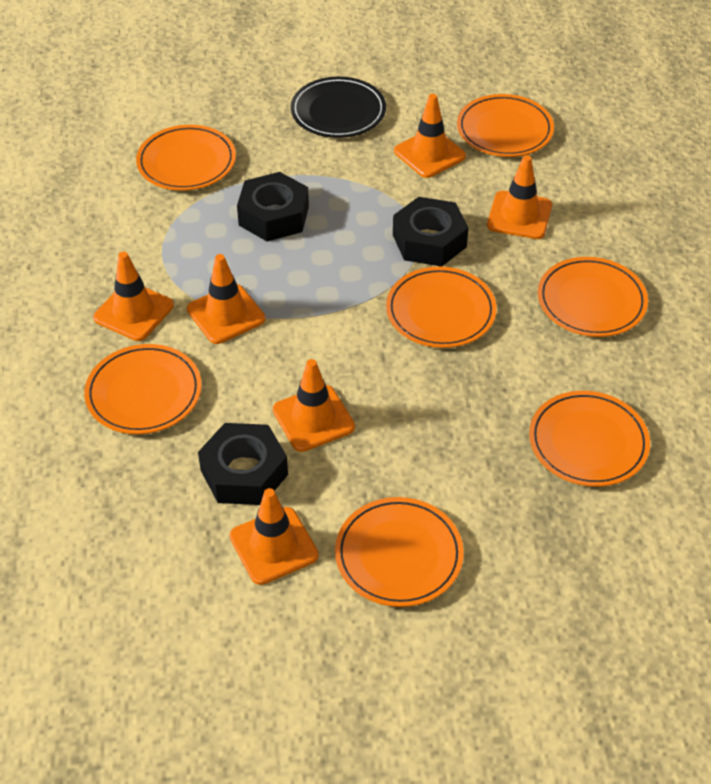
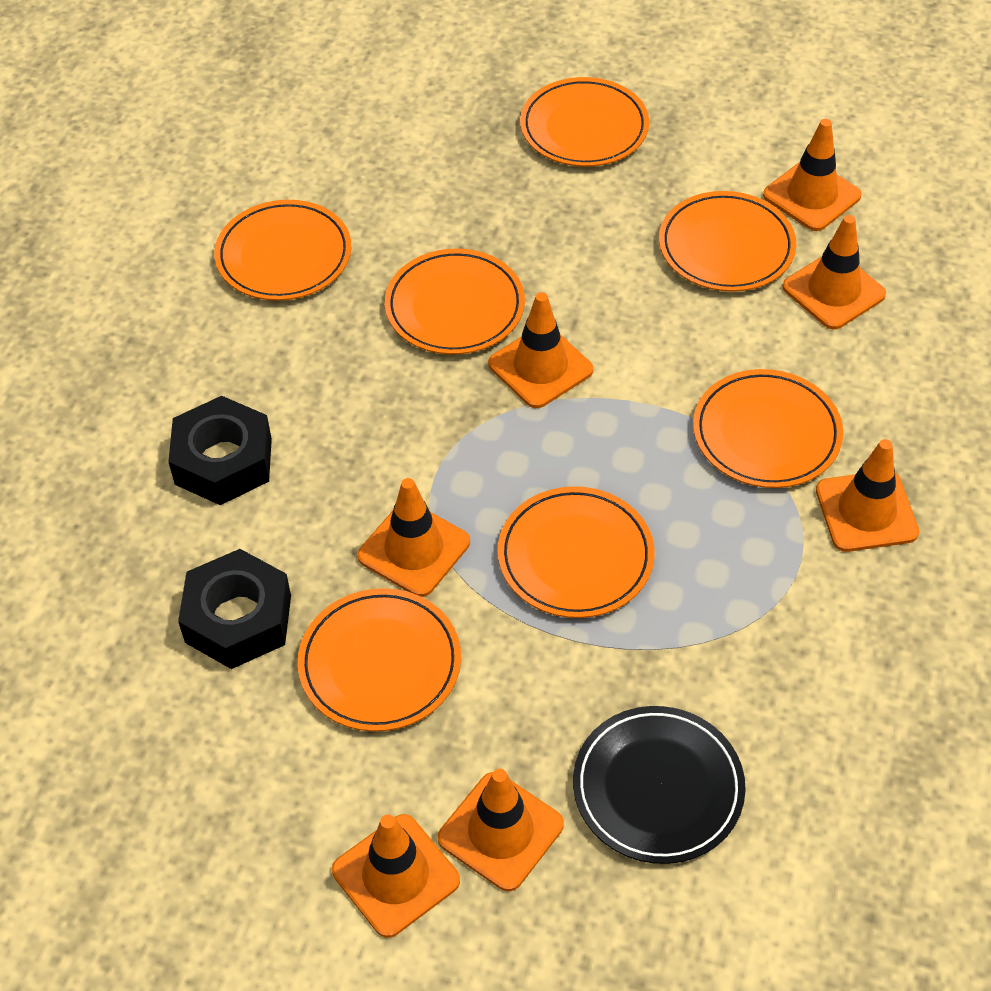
black nut: 3 -> 2
orange traffic cone: 6 -> 7

